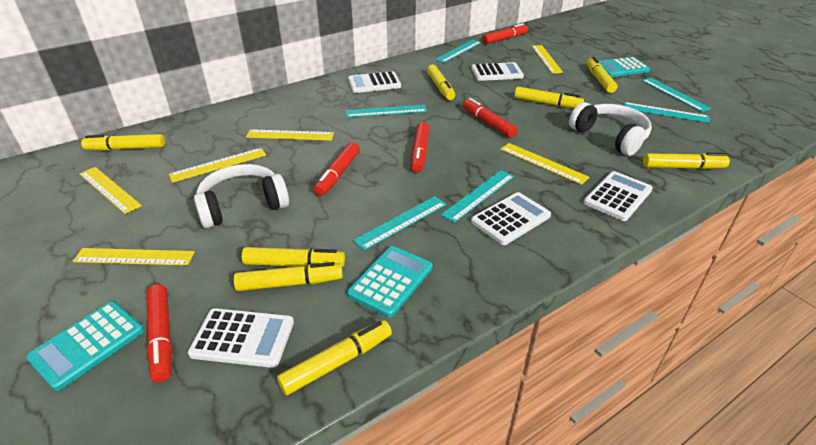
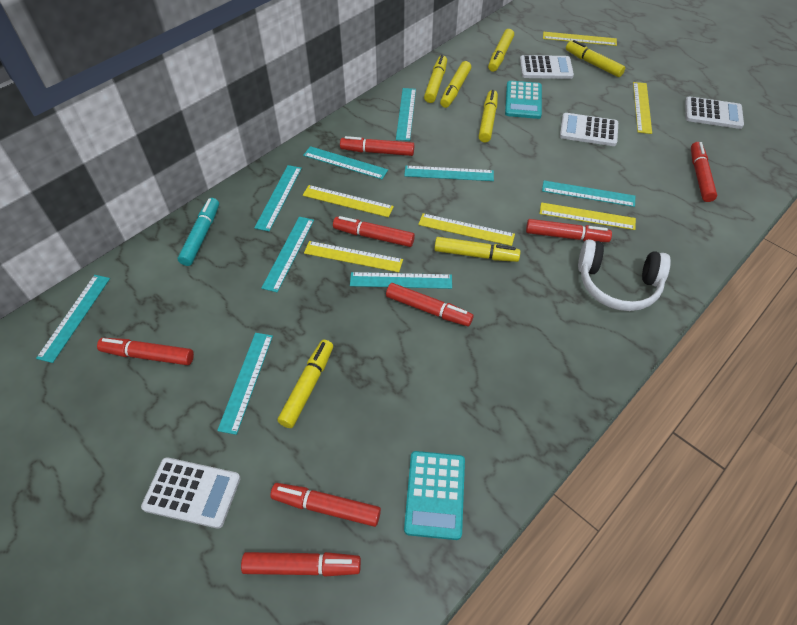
red marker: 5 -> 8
turquoise calculator: 3 -> 2
turquoise marker: 0 -> 1
turquoise ruler: 6 -> 9
white calculator: 5 -> 4
white headphones: 2 -> 1
yellow marker: 8 -> 7

